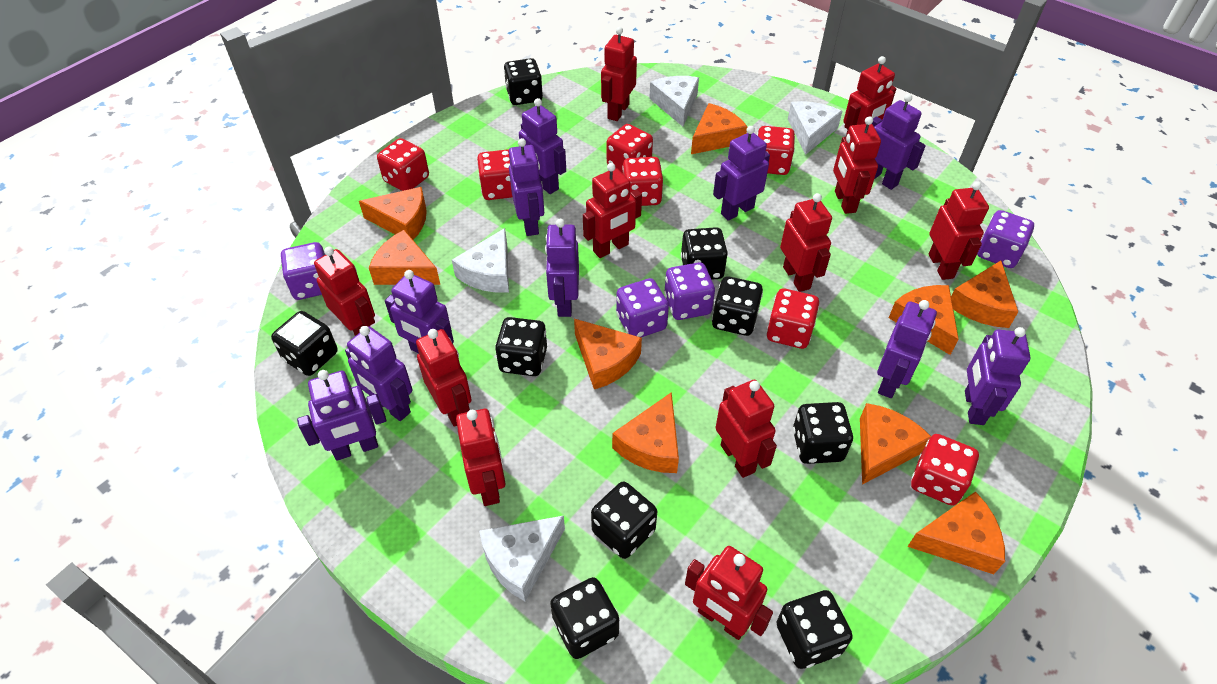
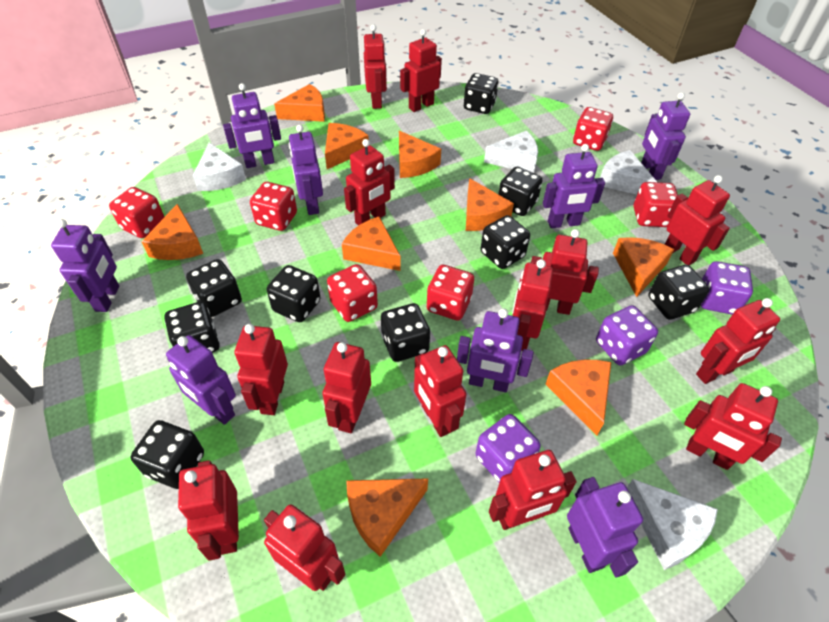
purple dice: 4 -> 3
purple robot: 10 -> 8
red dice: 7 -> 6
red robot: 11 -> 14

